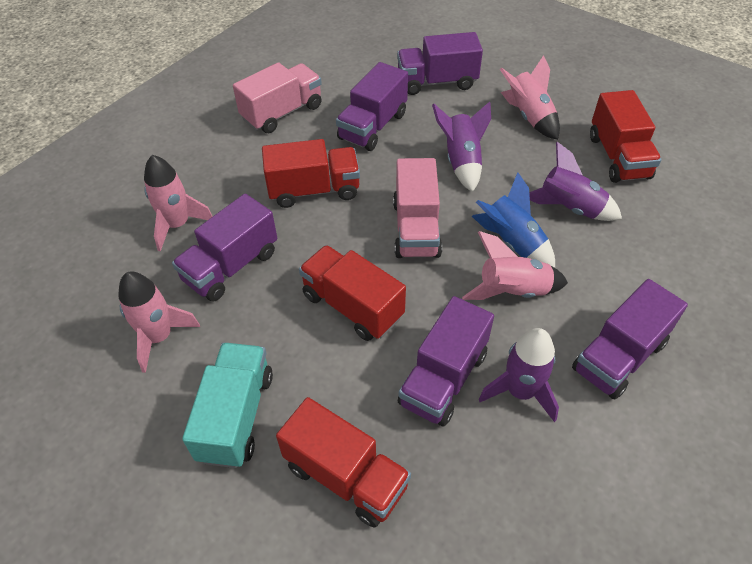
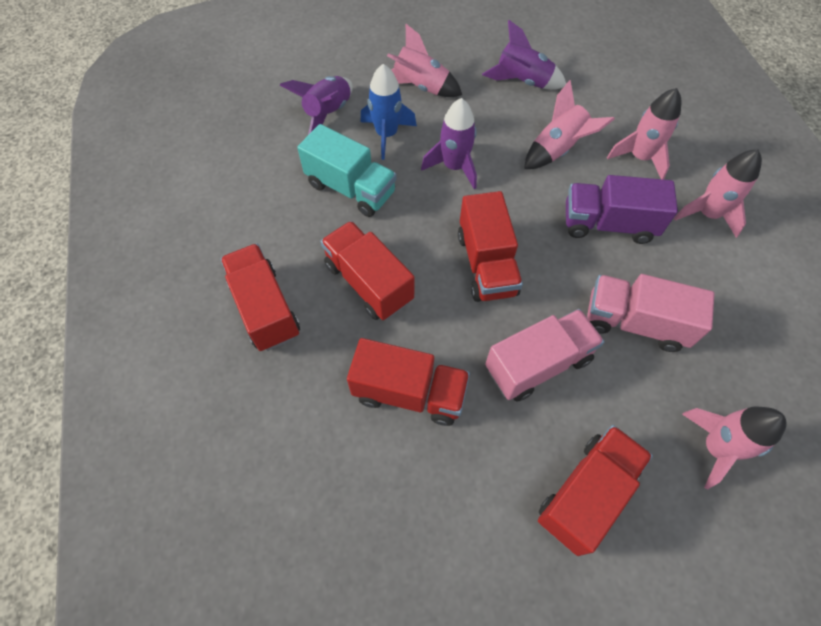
pink rocket: 4 -> 5
purple truck: 5 -> 1
red truck: 4 -> 5

